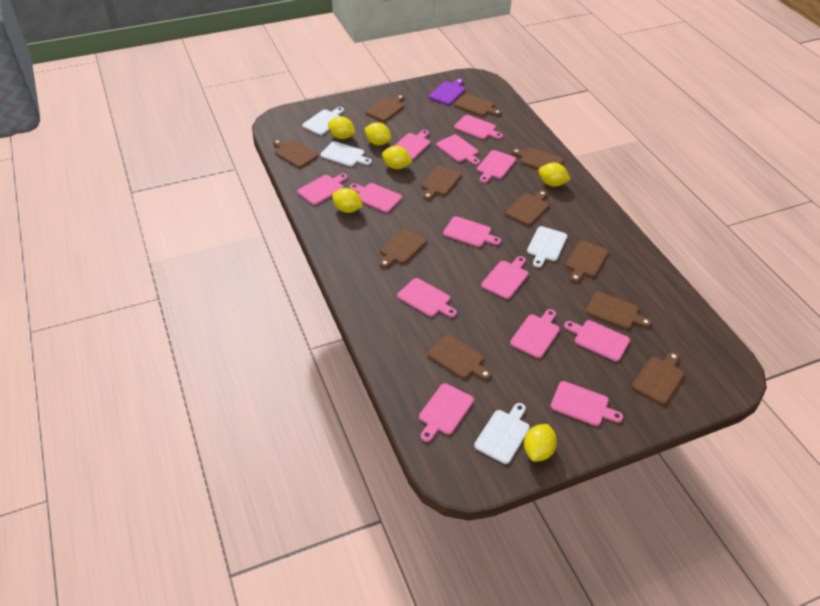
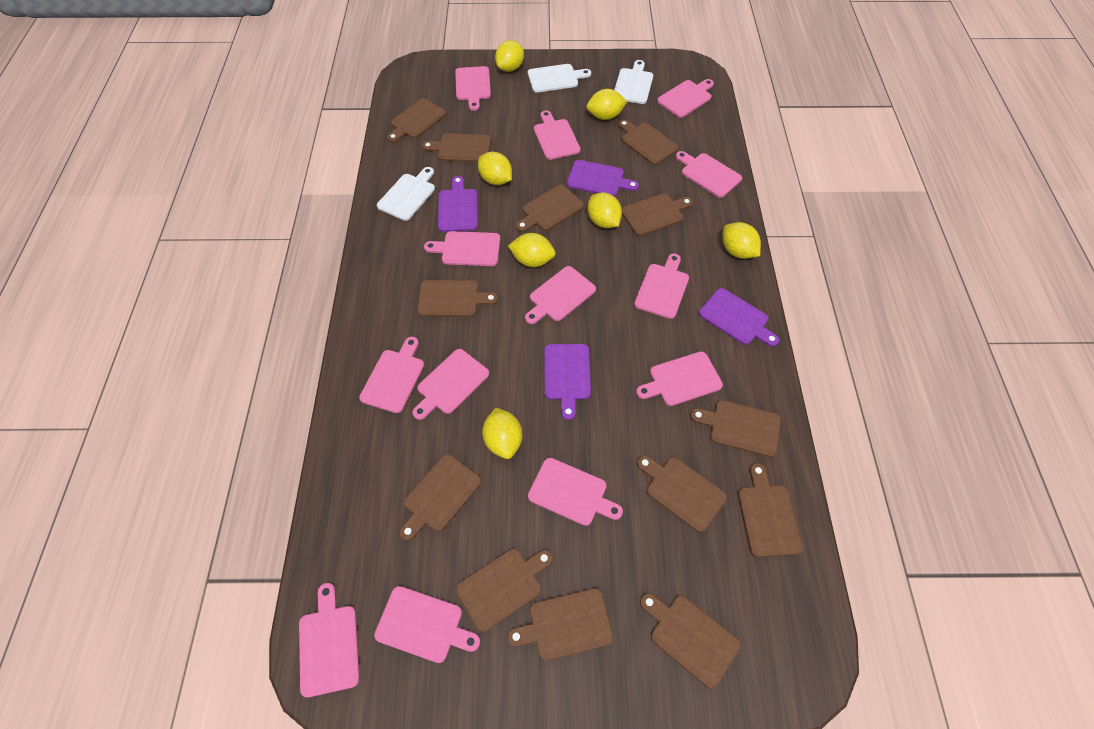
brown cutting board: 11 -> 13
purple cutting board: 1 -> 4
white cutting board: 4 -> 3
yellow lemon: 6 -> 7

